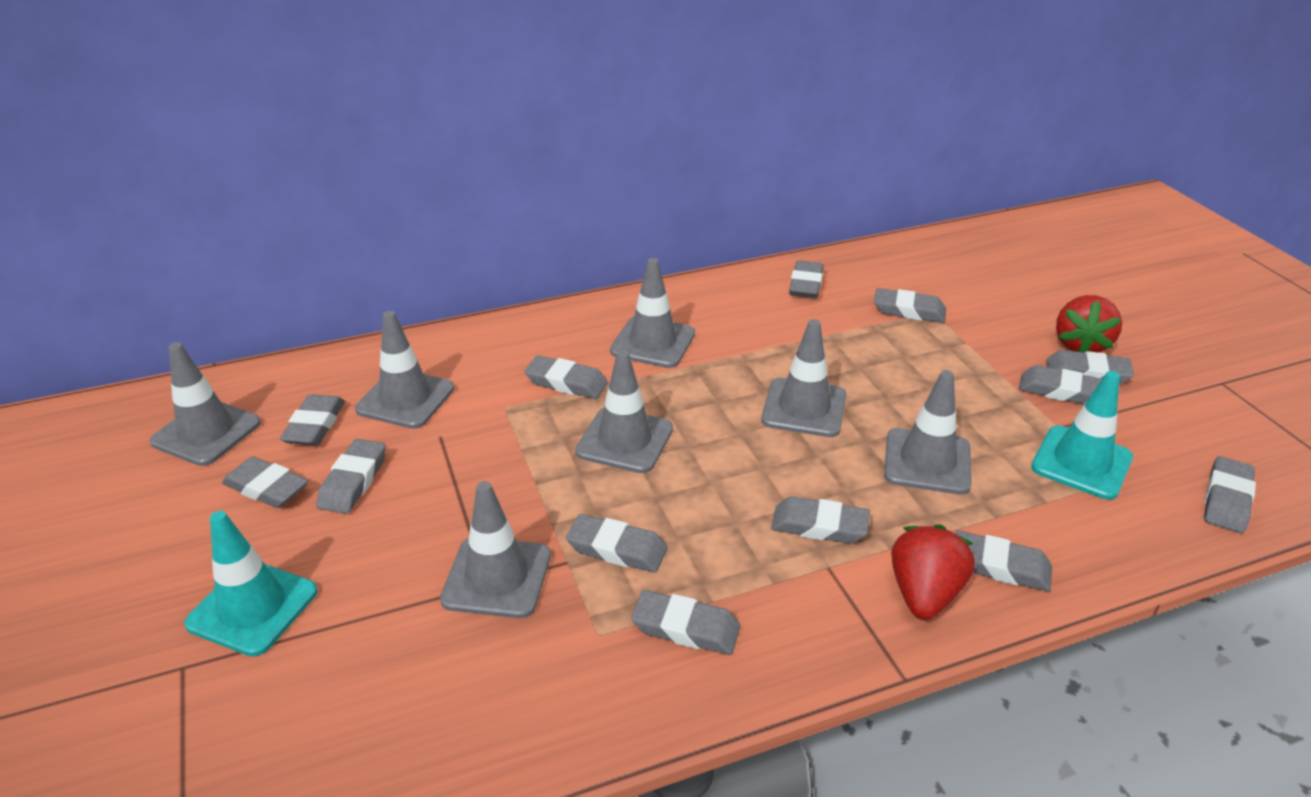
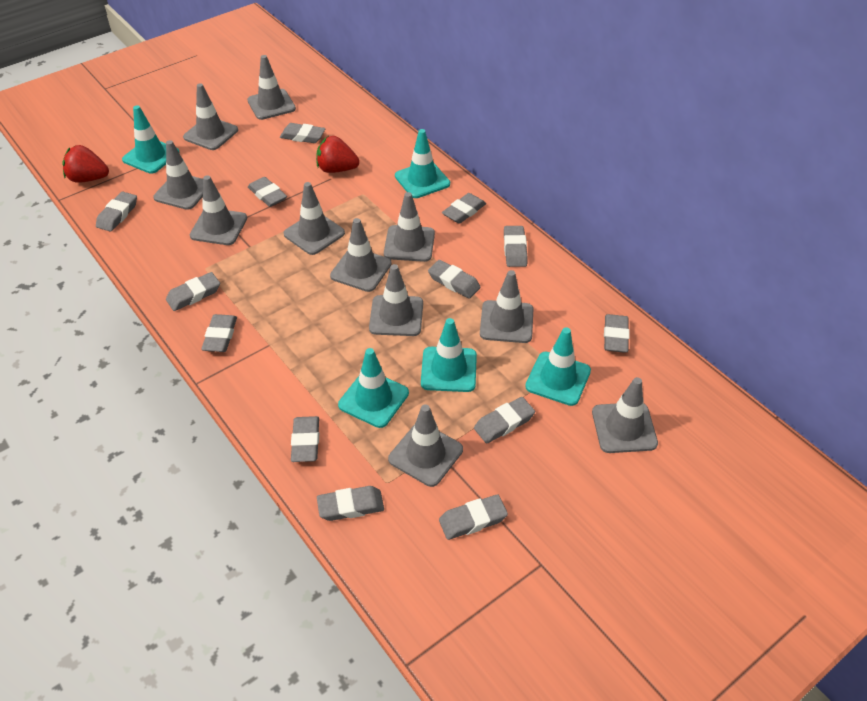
grey traffic cone: 7 -> 11
turquoise traffic cone: 2 -> 5

